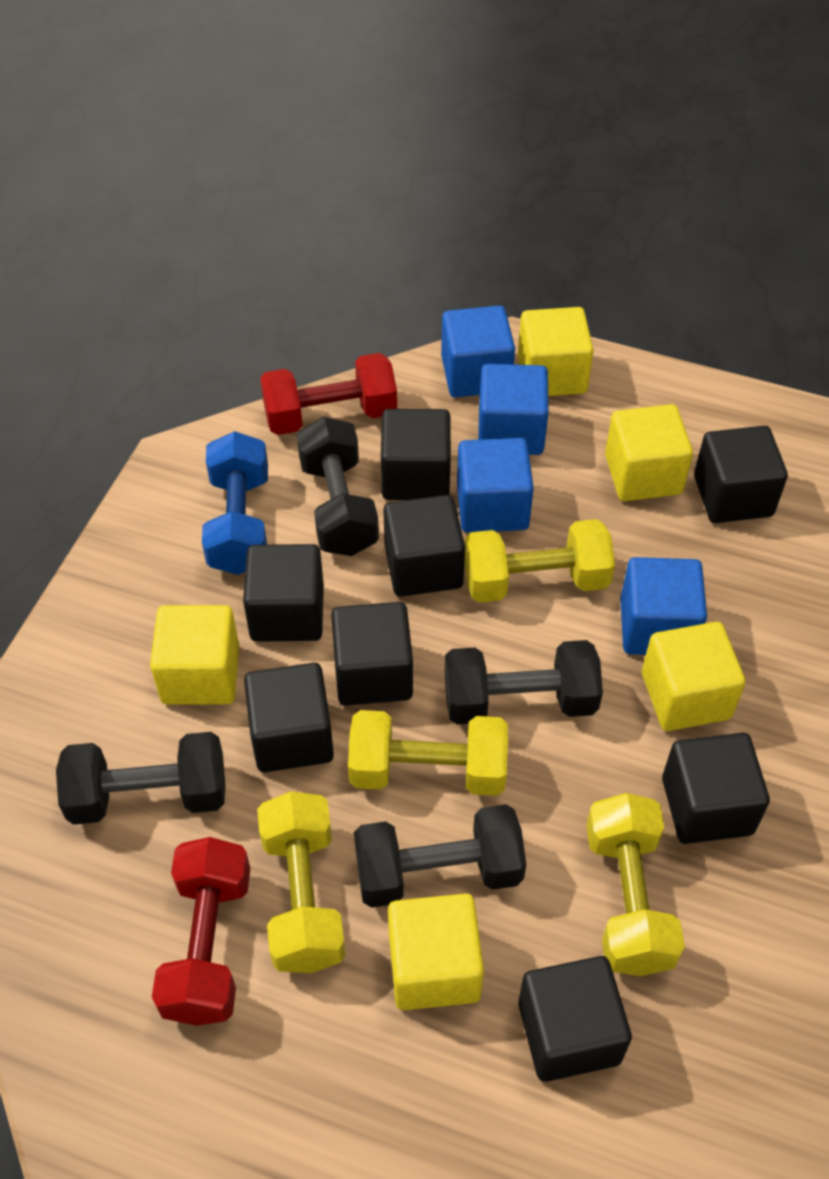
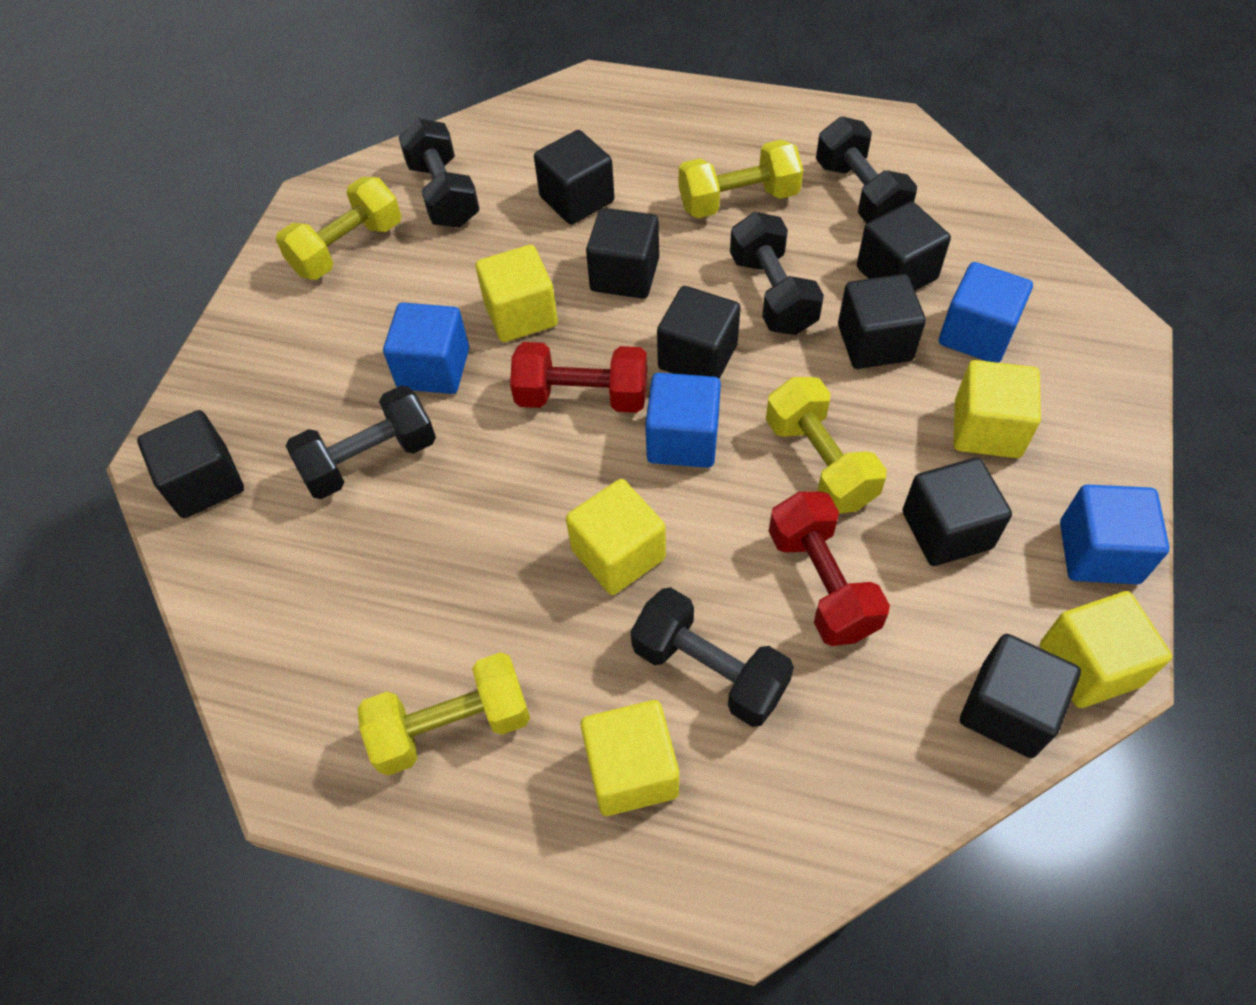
black dumbbell: 4 -> 5
blue dumbbell: 1 -> 0

